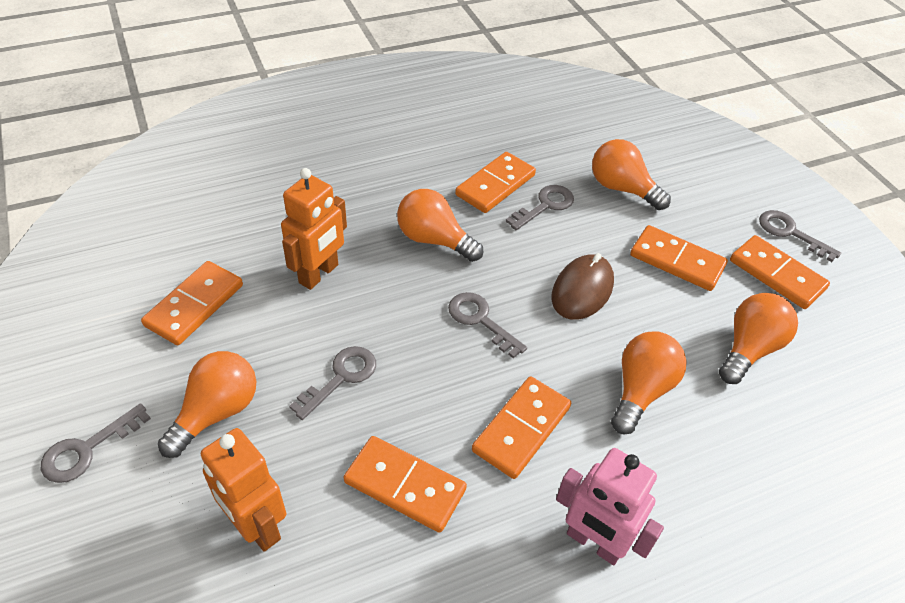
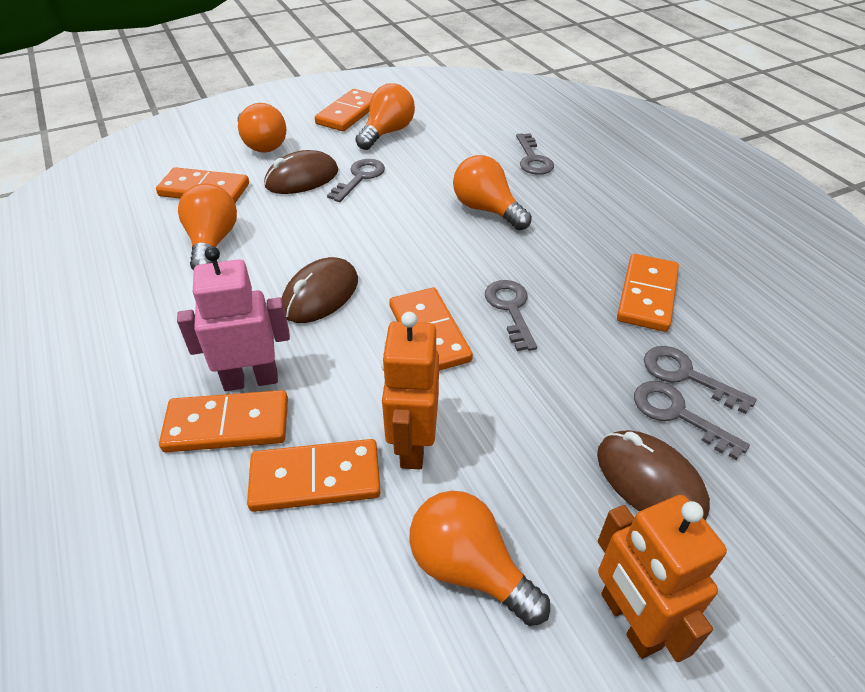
brown mouse: 1 -> 3

